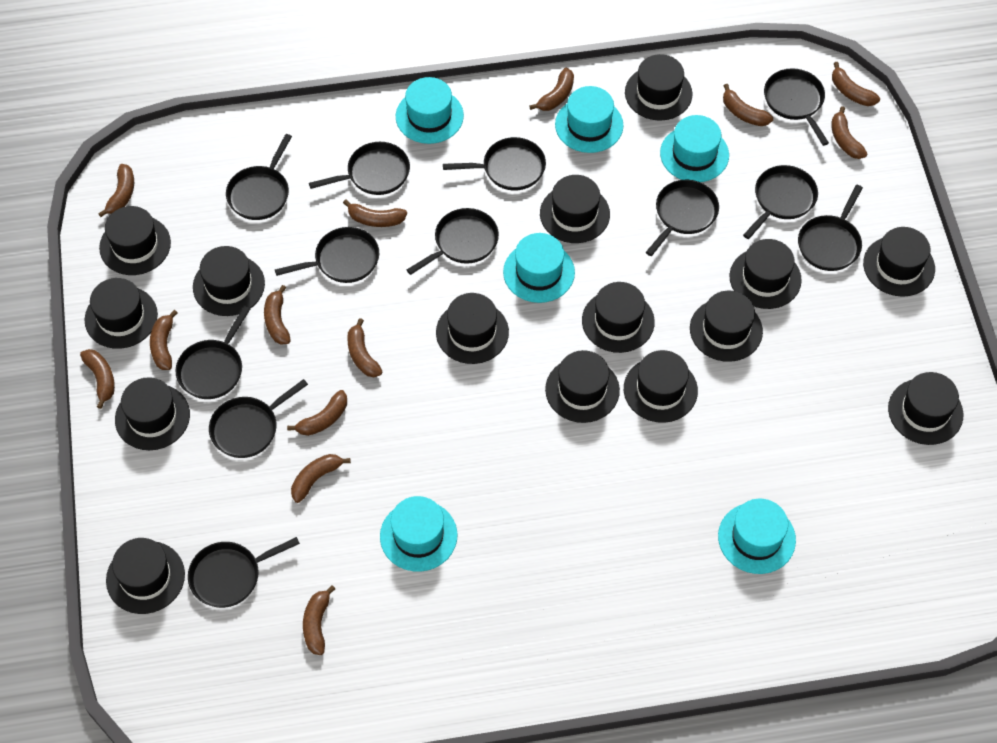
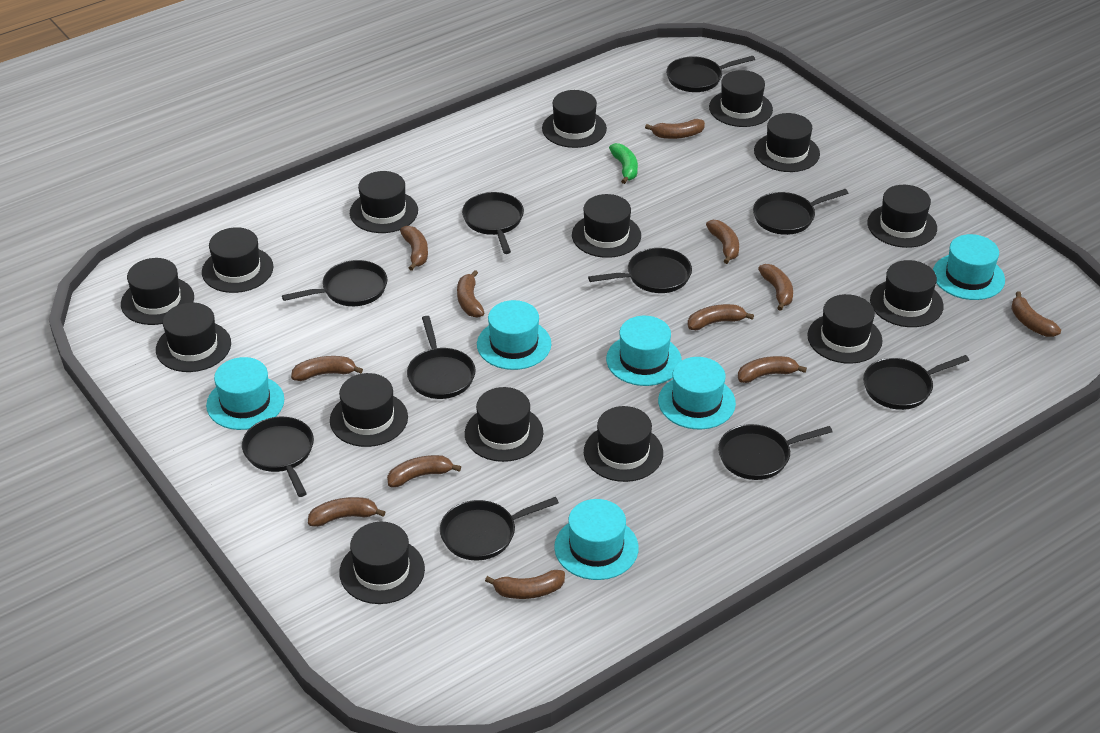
black pan: 12 -> 10
brown banana: 13 -> 12
green banana: 0 -> 1

